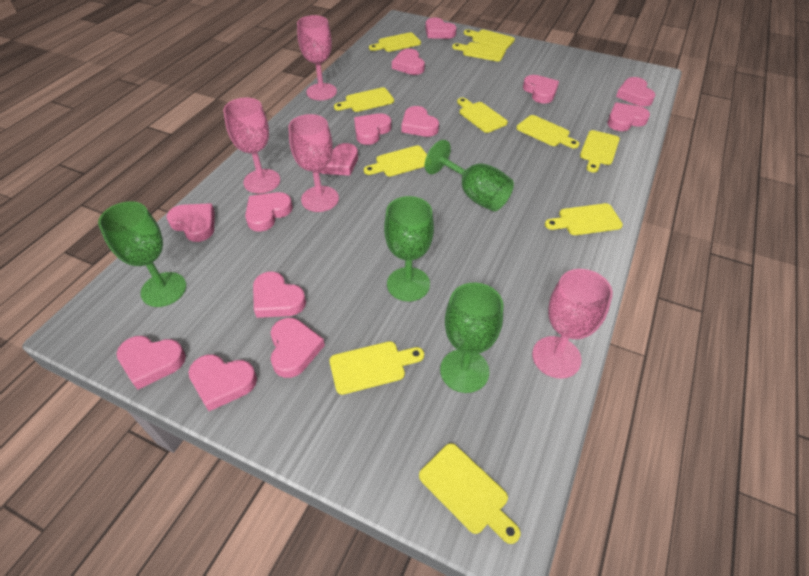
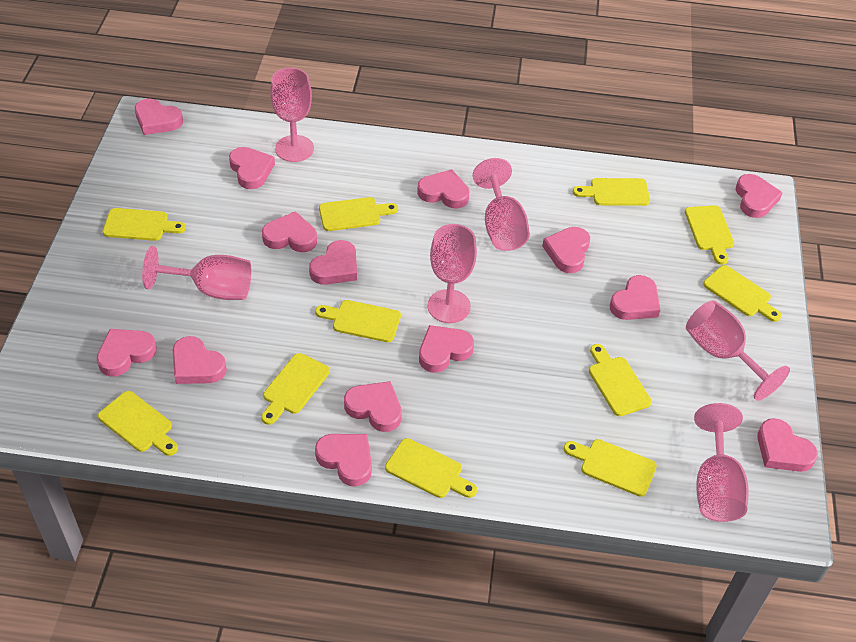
green goblet: 4 -> 0
pink goblet: 4 -> 6

